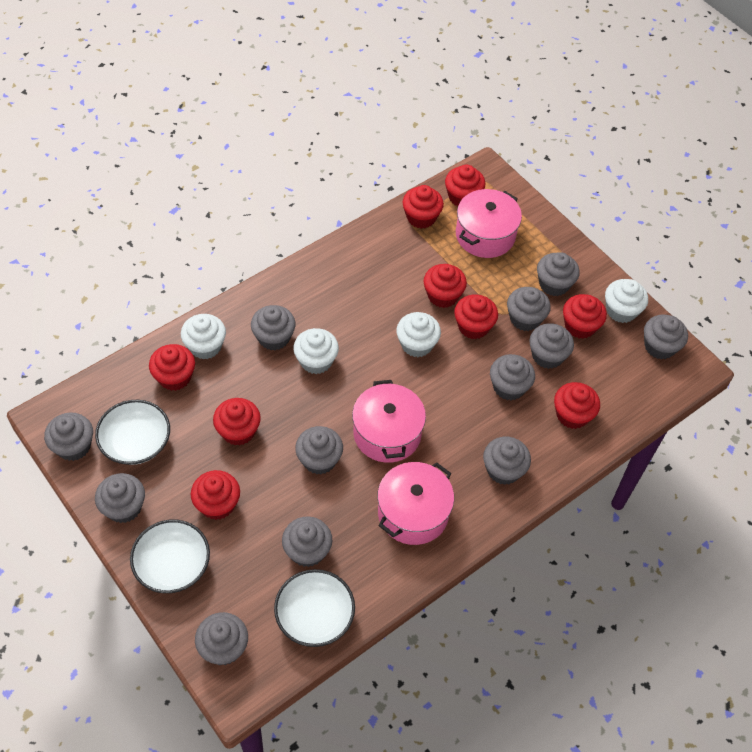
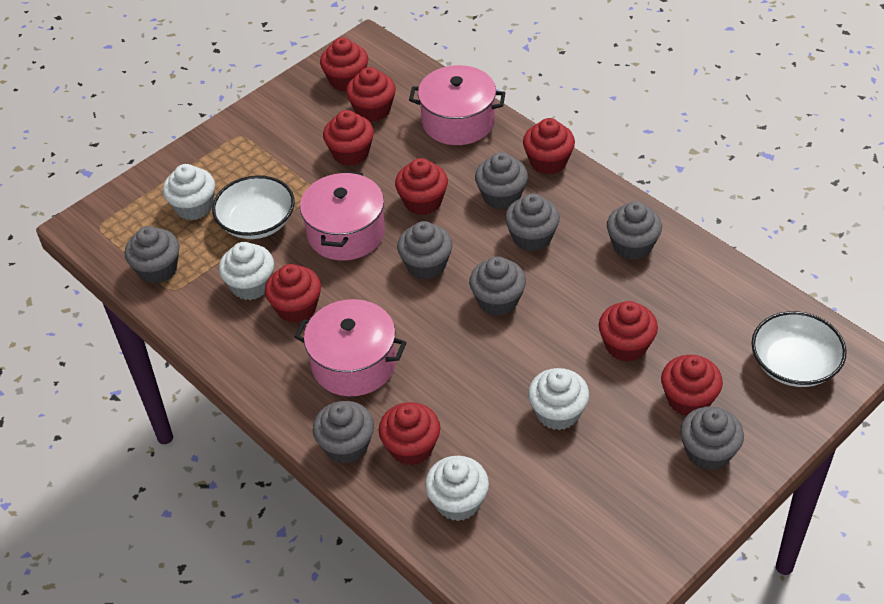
grey cupcake: 12 -> 8
white bowl: 3 -> 2

